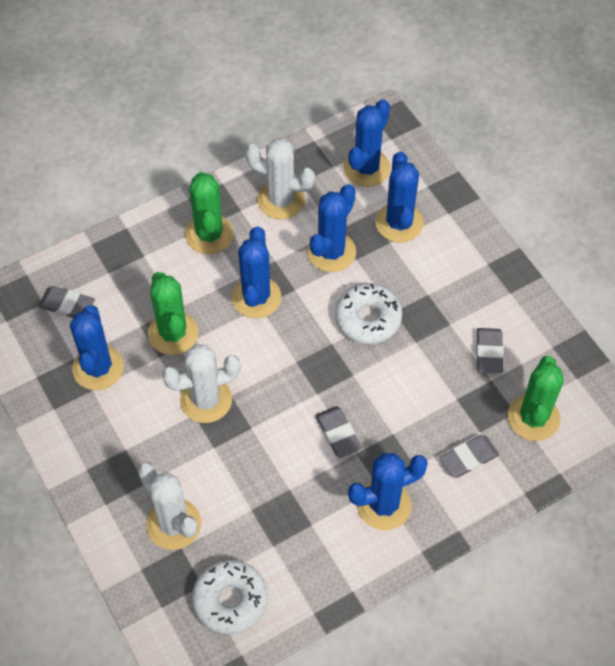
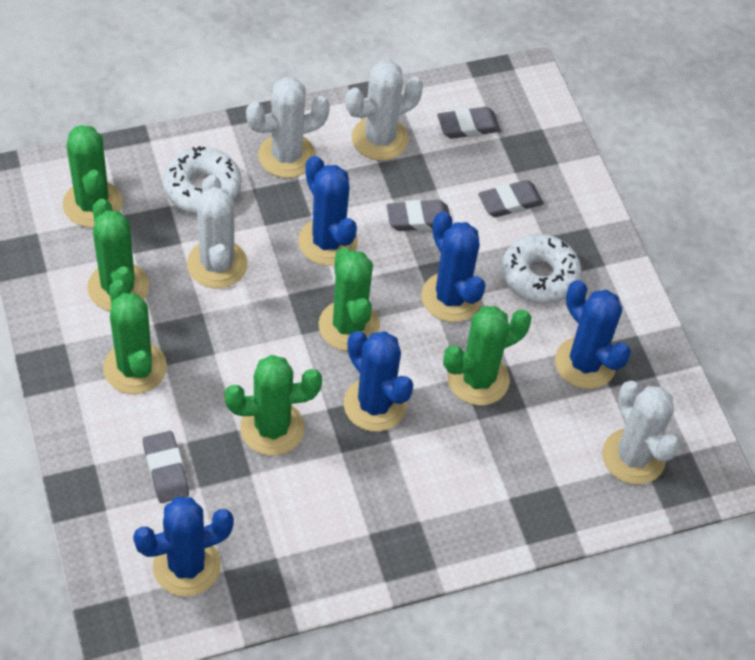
blue cactus: 6 -> 5
green cactus: 3 -> 6
white cactus: 3 -> 4

